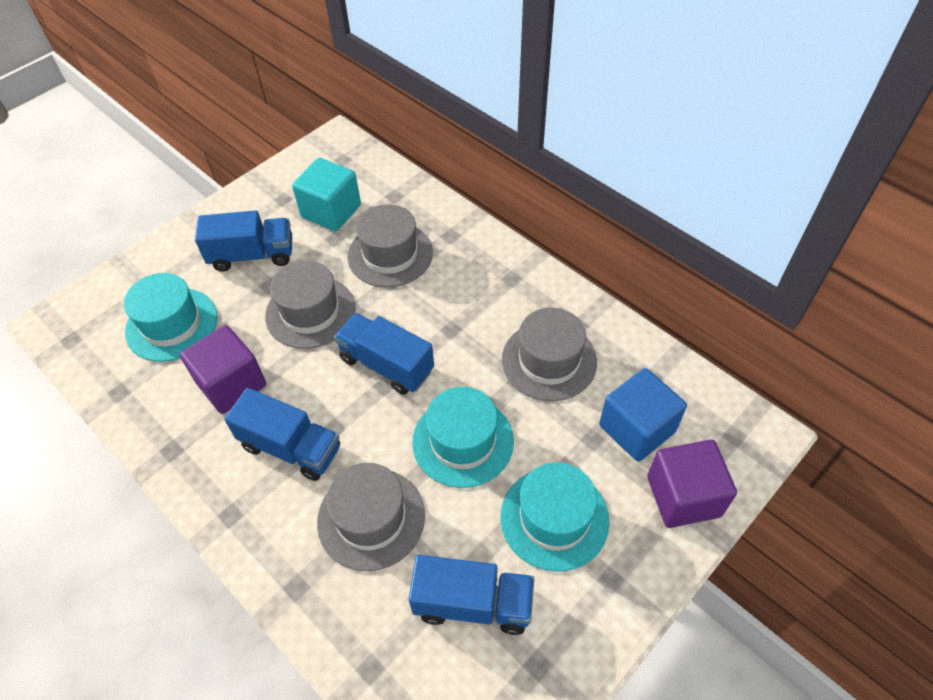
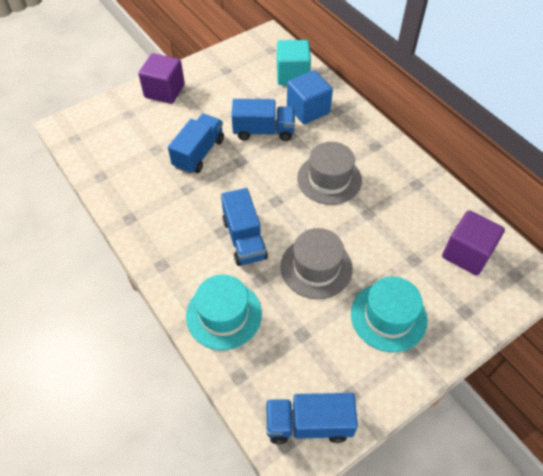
grey hat: 4 -> 2
turquoise hat: 3 -> 2

